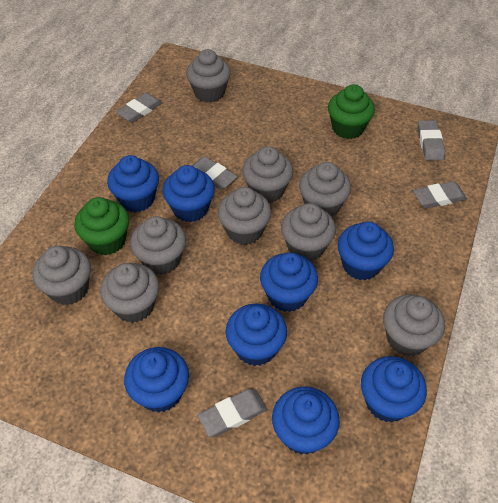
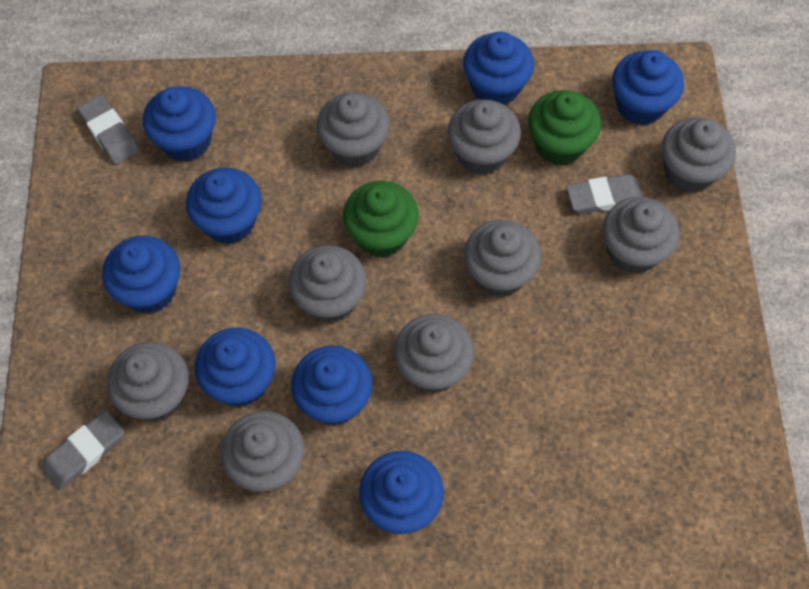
grey eraser: 5 -> 3

